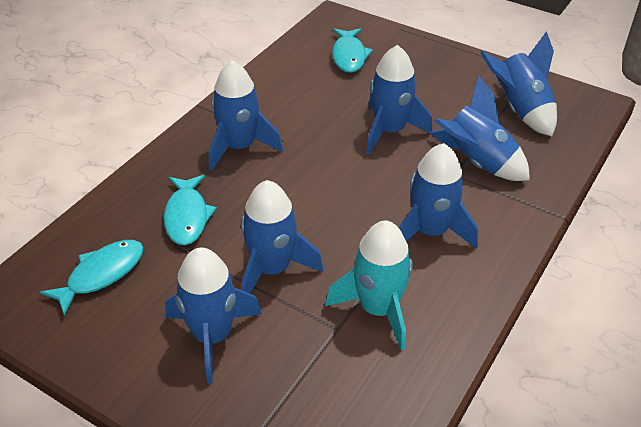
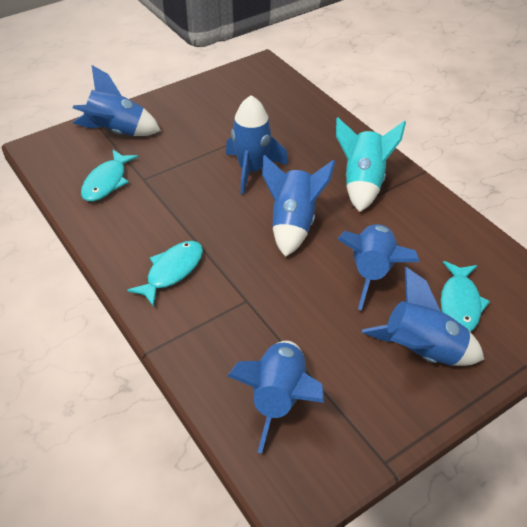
blue rocket: 7 -> 6

